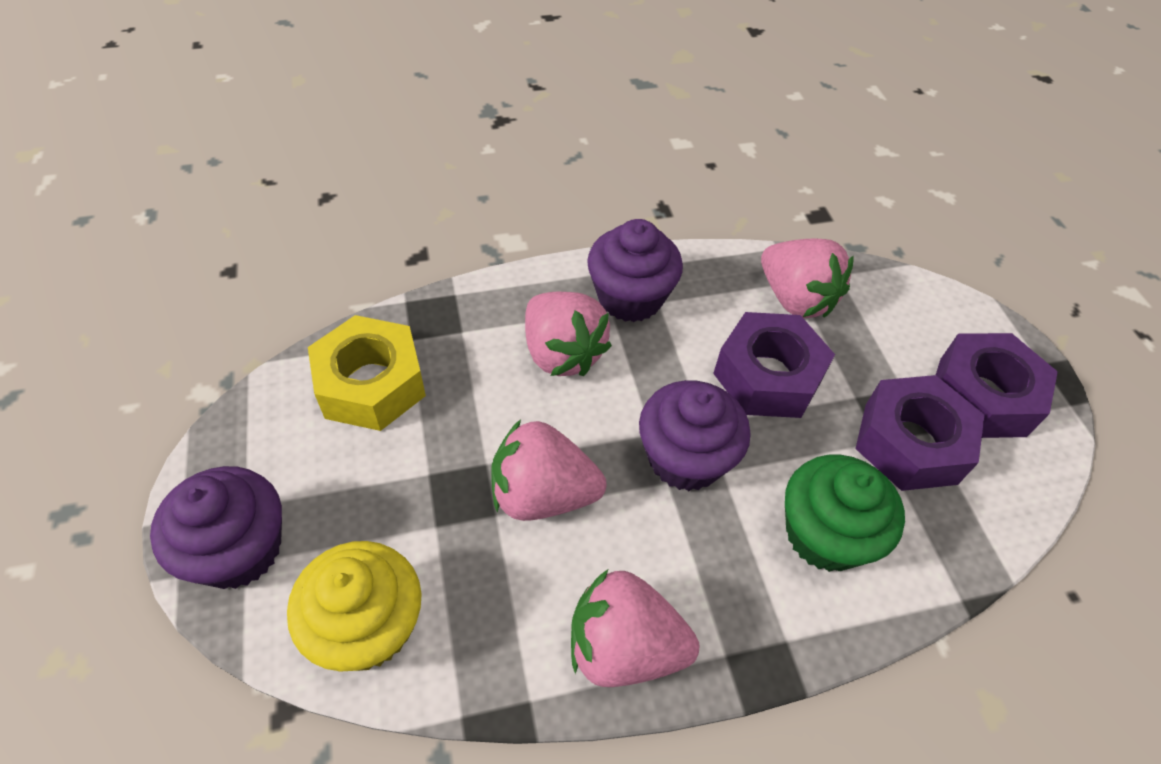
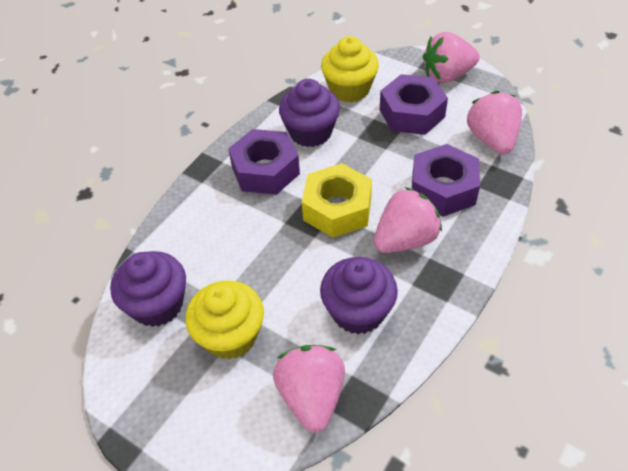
green cupcake: 1 -> 0
yellow cupcake: 1 -> 2

